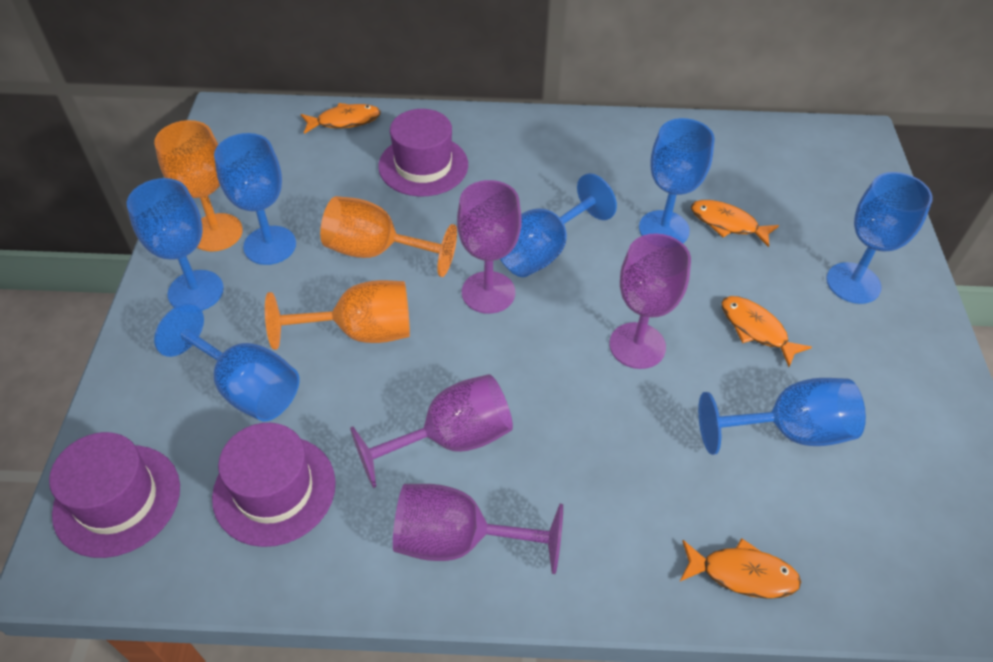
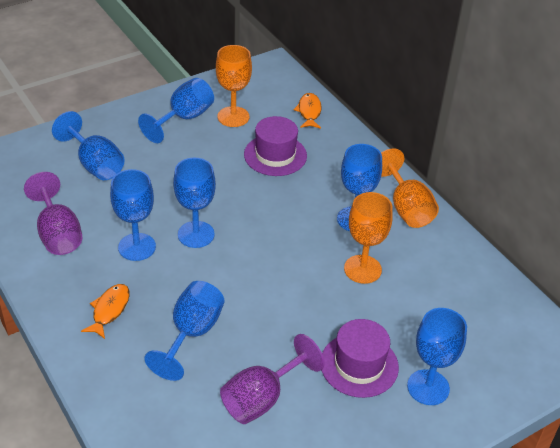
orange fish: 4 -> 2
purple goblet: 4 -> 2
purple hat: 3 -> 2

